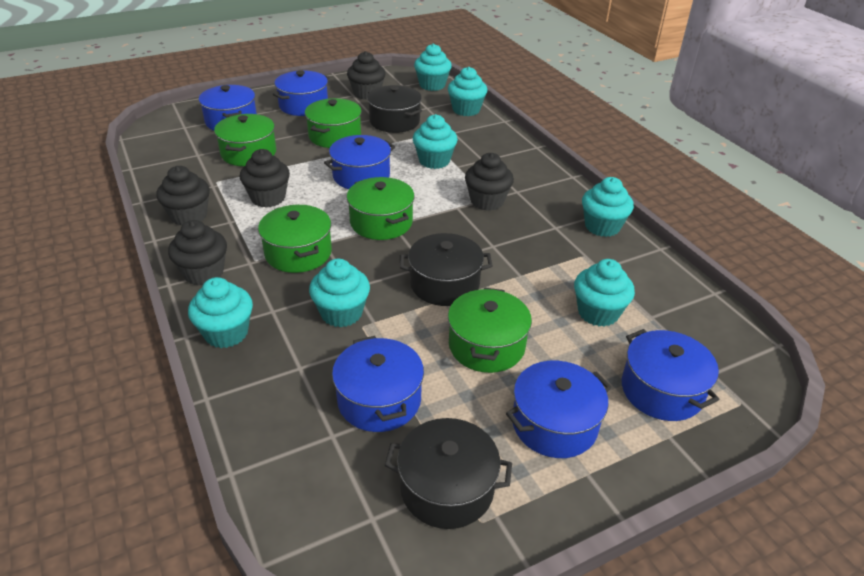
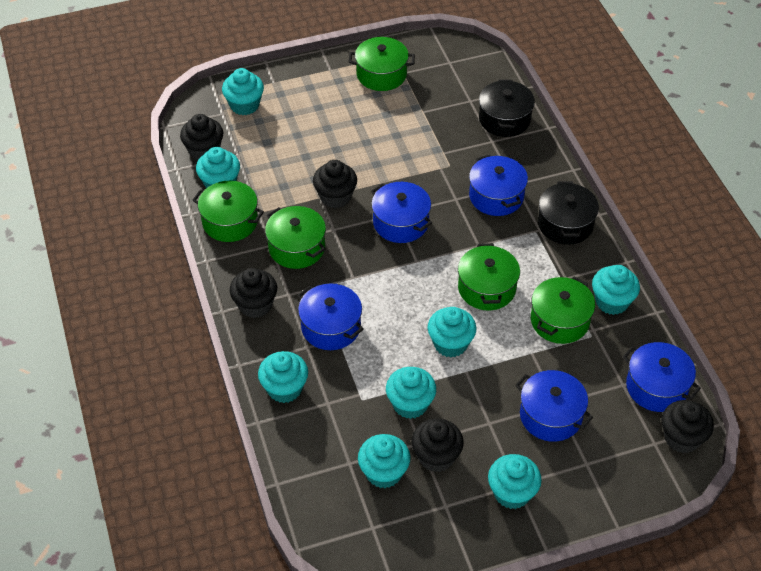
black pot: 3 -> 2
blue pot: 6 -> 5
turquoise cupcake: 7 -> 8

